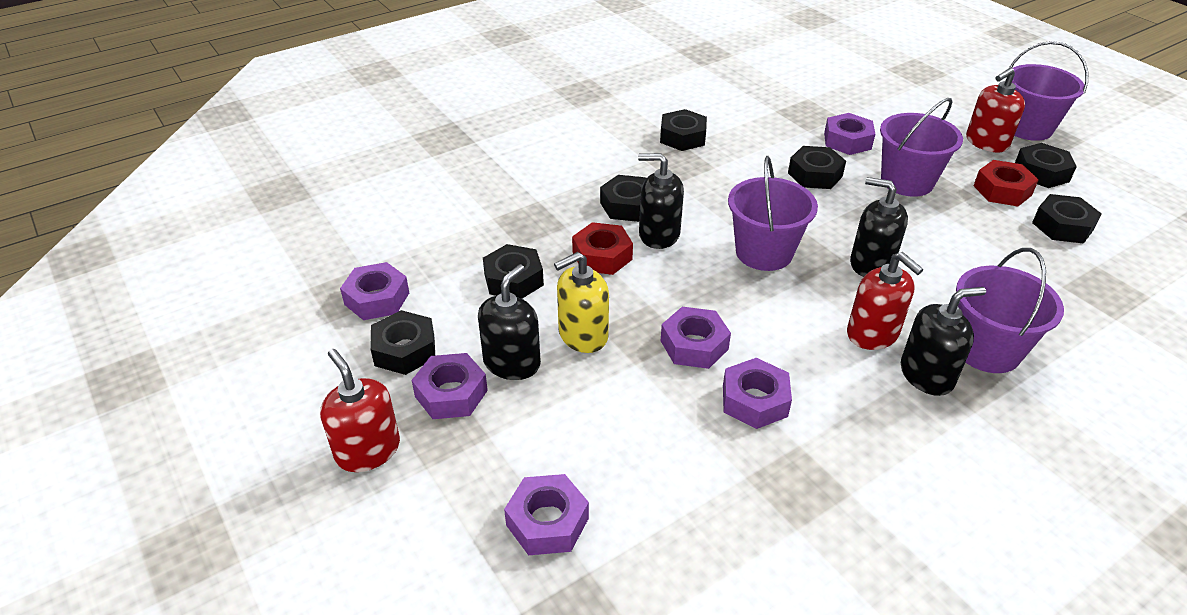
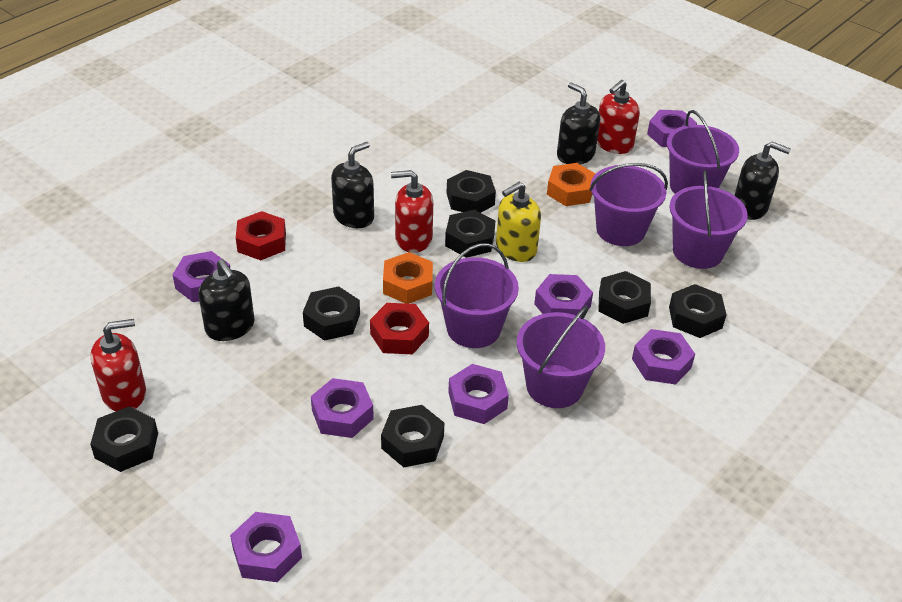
orange nut: 0 -> 2
purple bucket: 4 -> 5
purple nut: 6 -> 7

